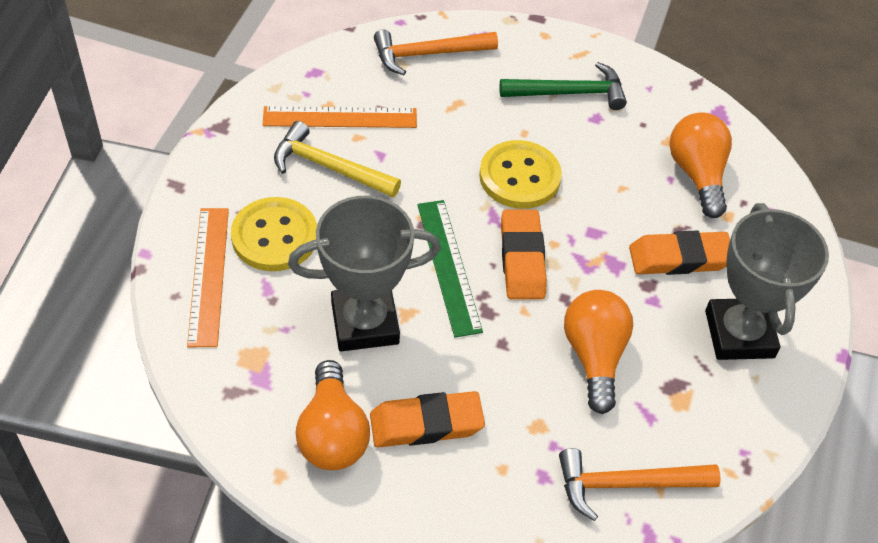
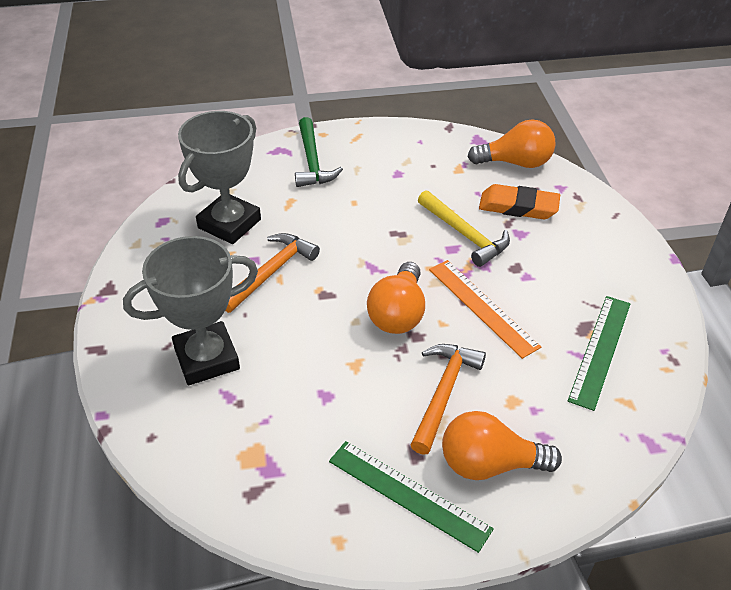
green ruler: 1 -> 2
orange eraser: 3 -> 1
orange ruler: 2 -> 1
yellow button: 2 -> 0

